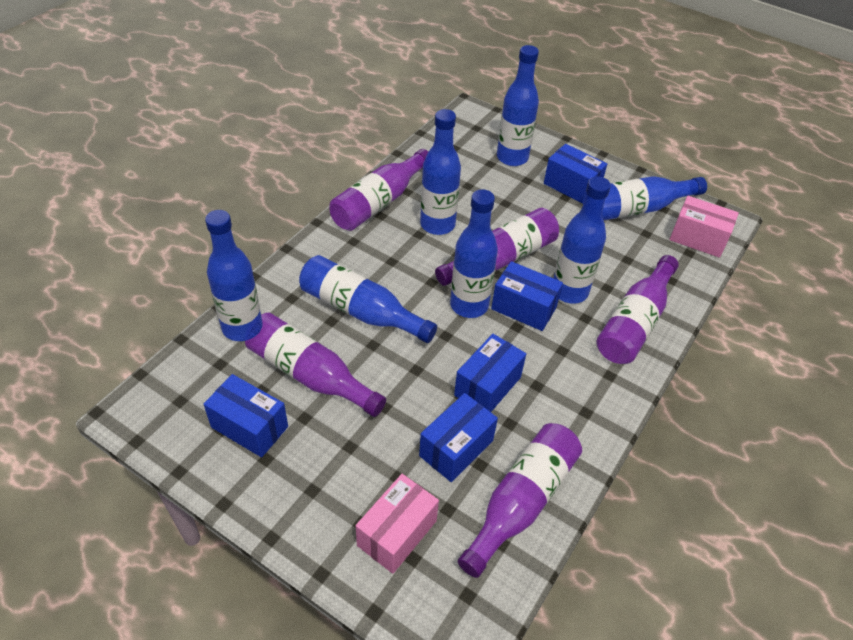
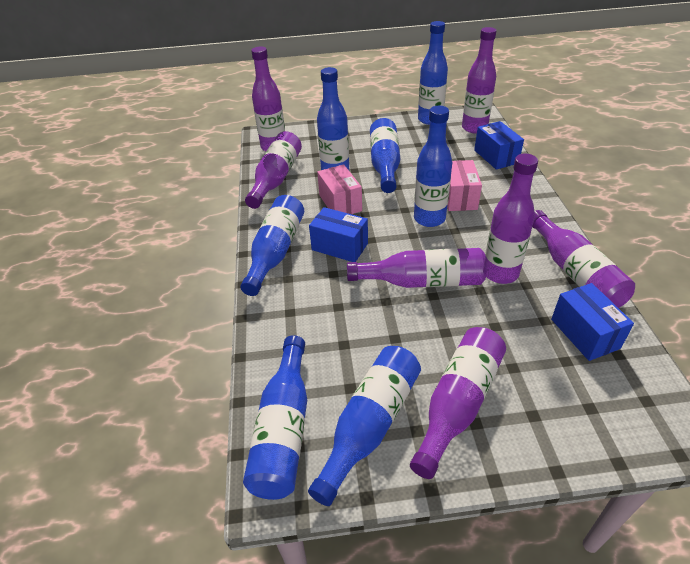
blue box: 5 -> 3
purple bottle: 5 -> 7

